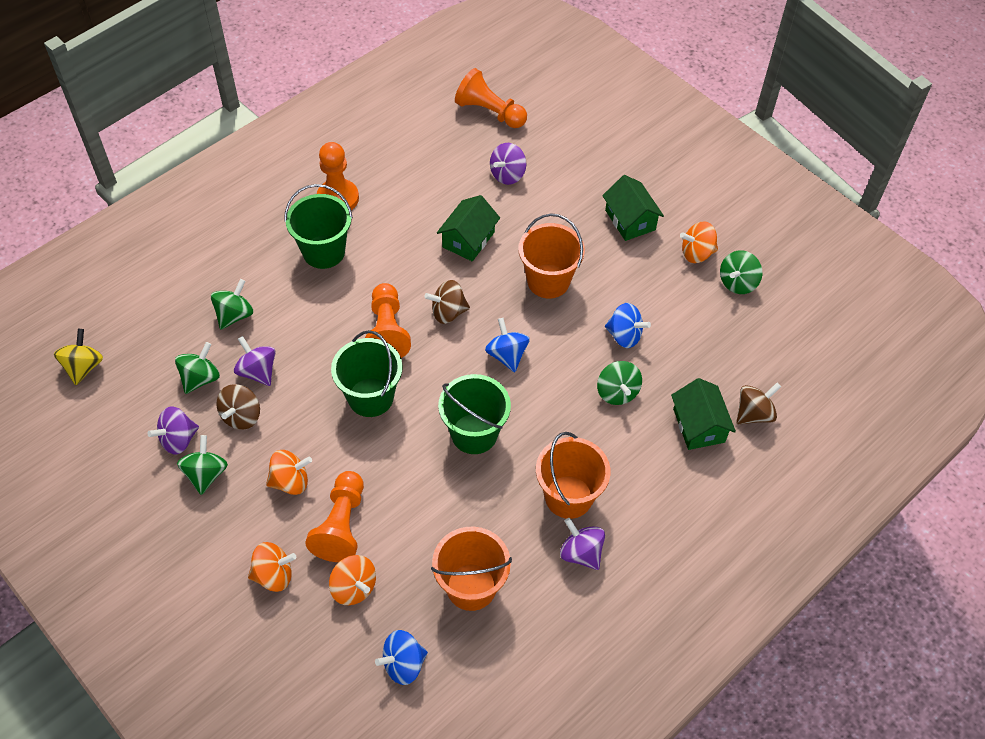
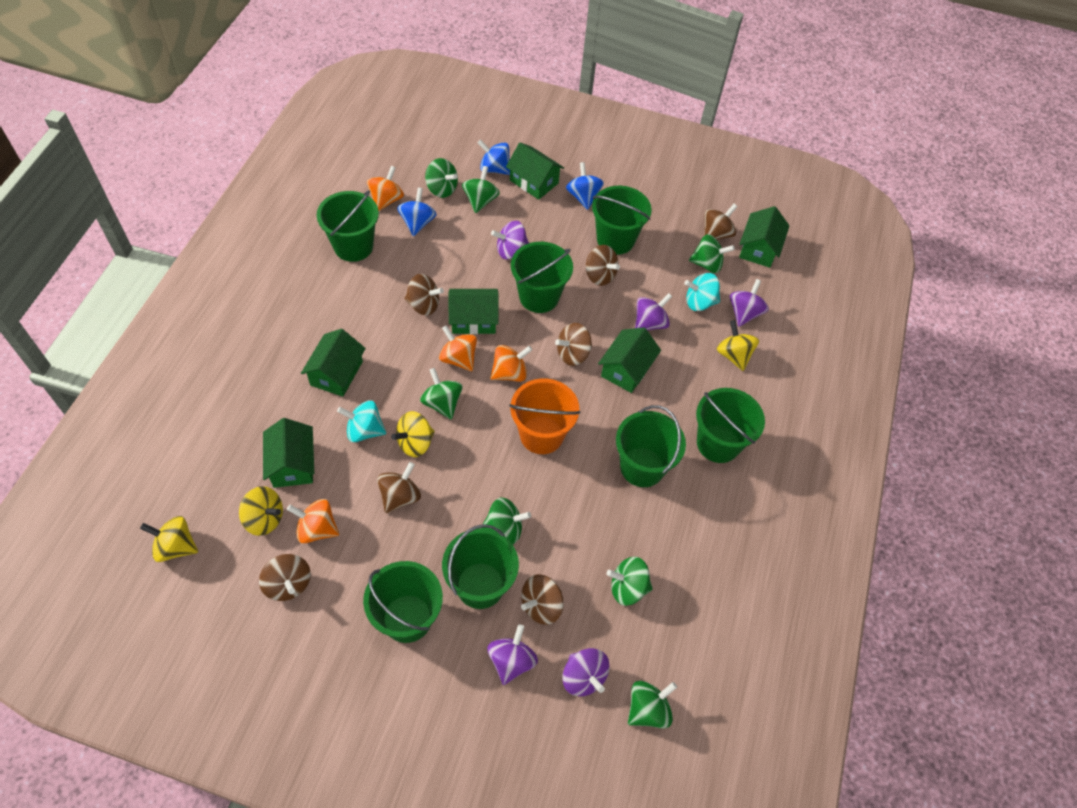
brown spinning top: 3 -> 7
green bucket: 3 -> 7
green house: 3 -> 6
green spinning top: 5 -> 7
orange bucket: 3 -> 1
orange pawn: 4 -> 0
purple spinning top: 4 -> 5
turquoise spinning top: 0 -> 2
yellow spinning top: 1 -> 4

